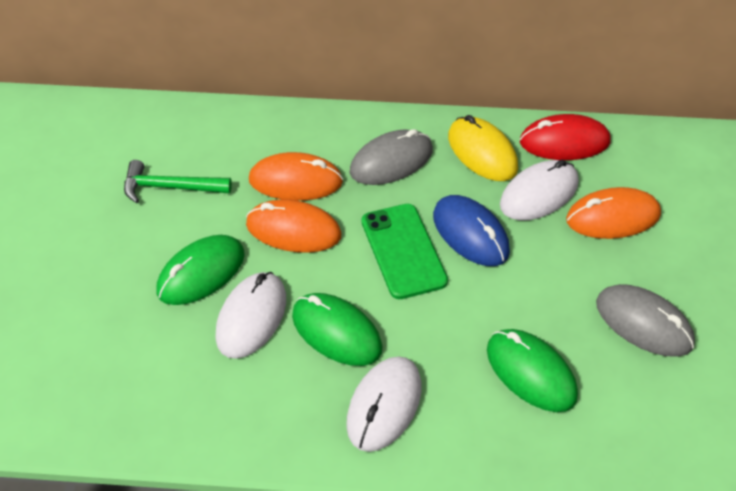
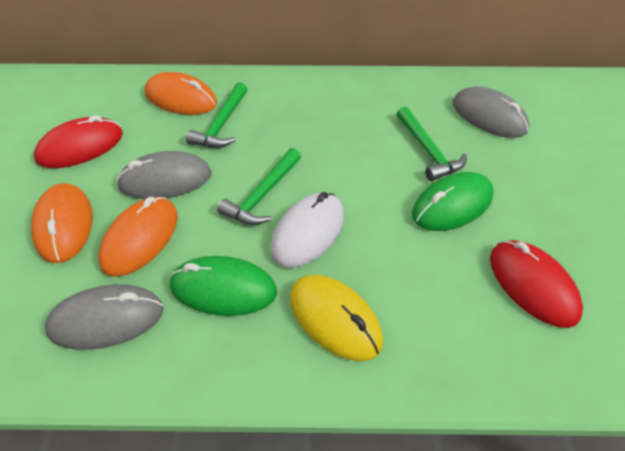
blue mouse: 1 -> 0
green hammer: 1 -> 3
green mouse: 3 -> 2
green phone: 1 -> 0
grey mouse: 2 -> 3
red mouse: 1 -> 2
white mouse: 3 -> 1

